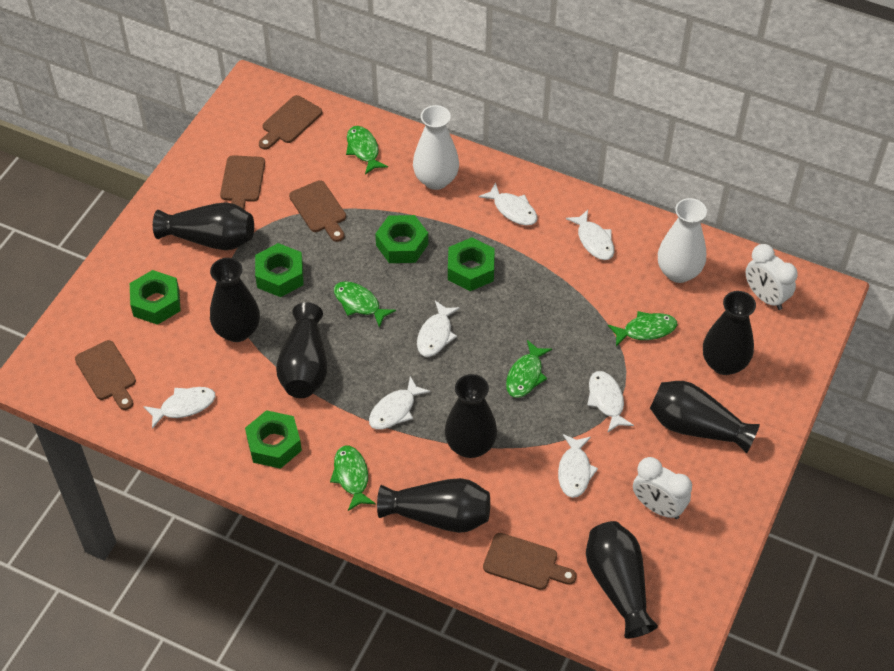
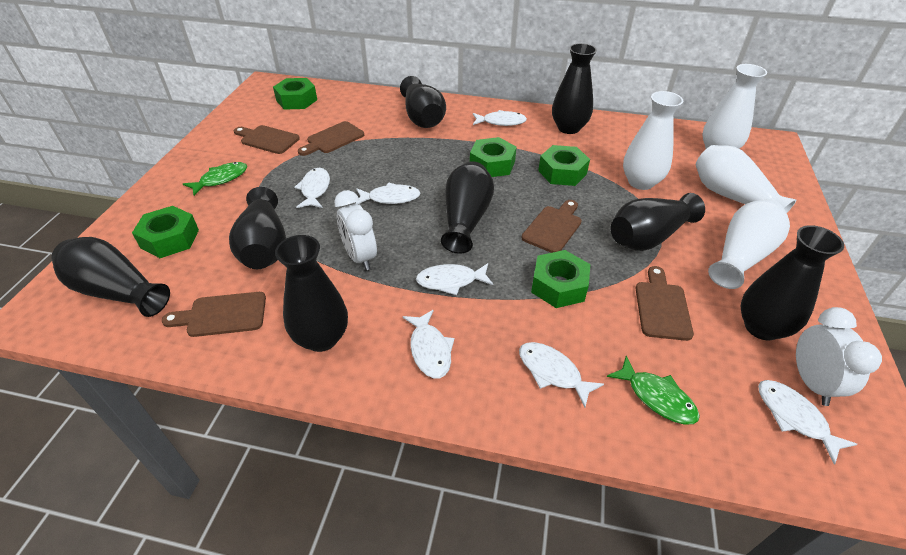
green fish: 5 -> 2
white vase: 2 -> 4

